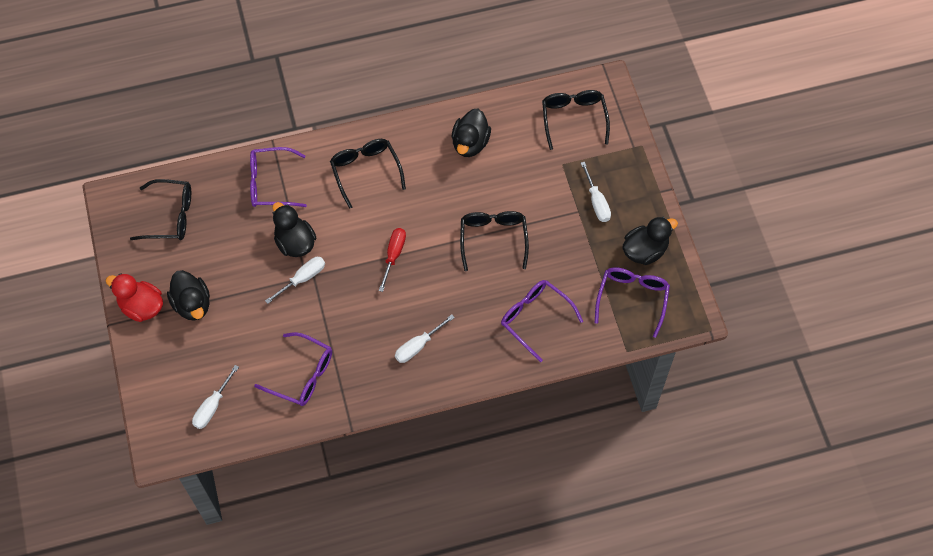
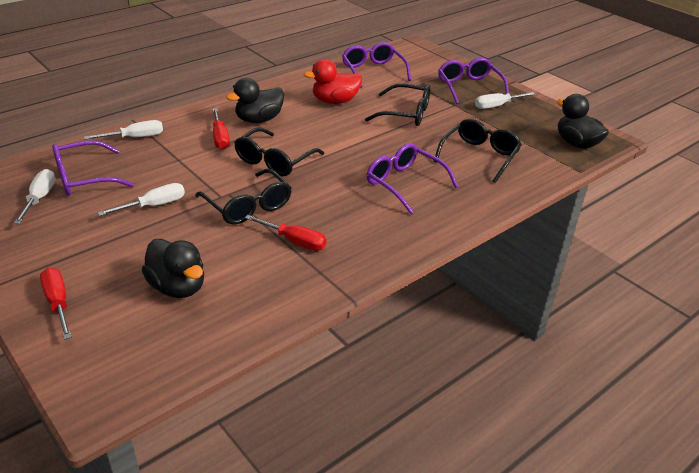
black duck: 4 -> 3
red screwdriver: 1 -> 3

